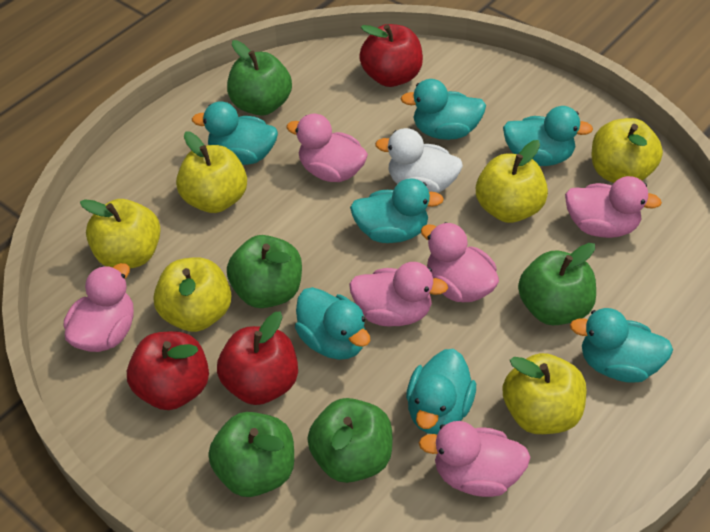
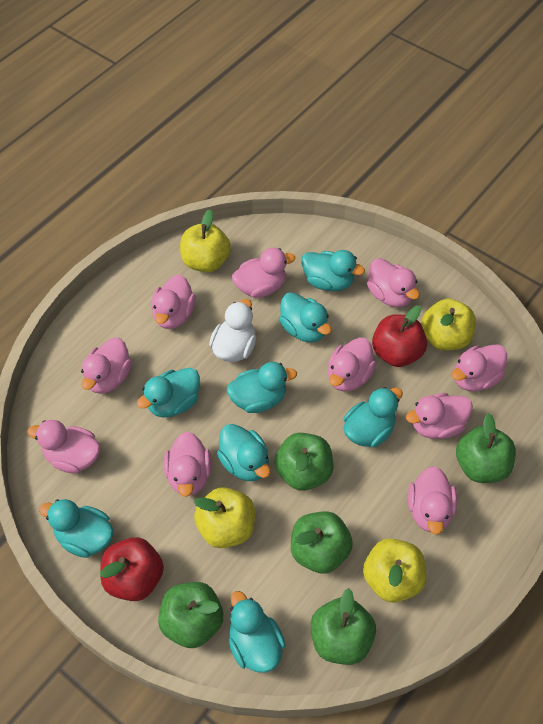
pink duck: 6 -> 10
red apple: 3 -> 2
turquoise duck: 7 -> 8
yellow apple: 6 -> 4

